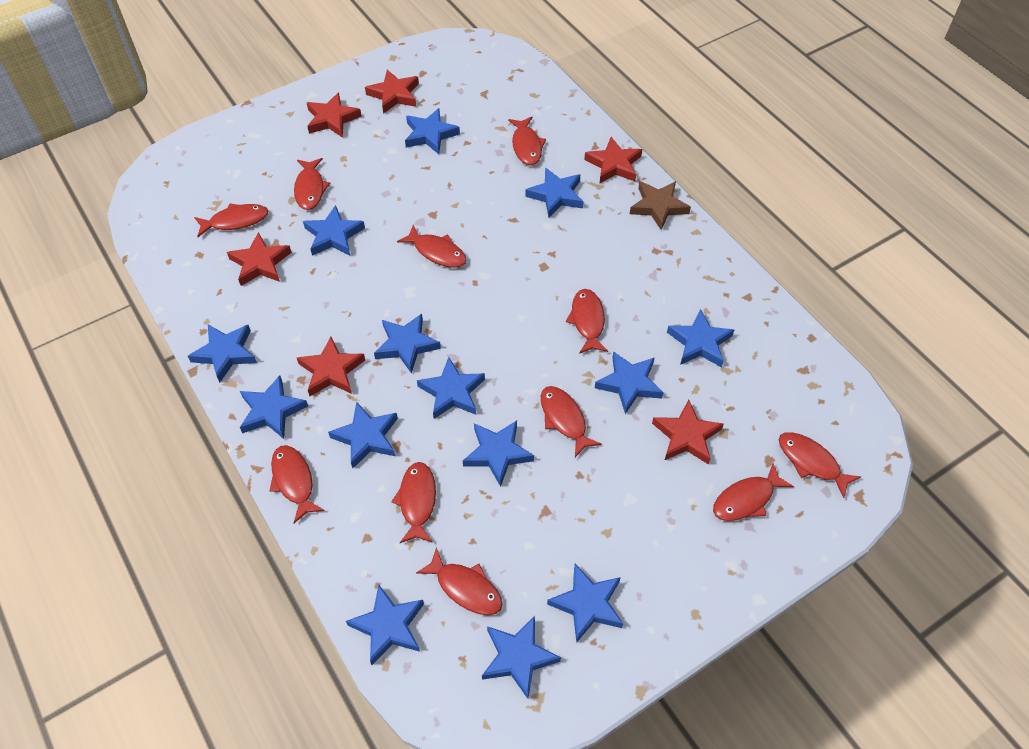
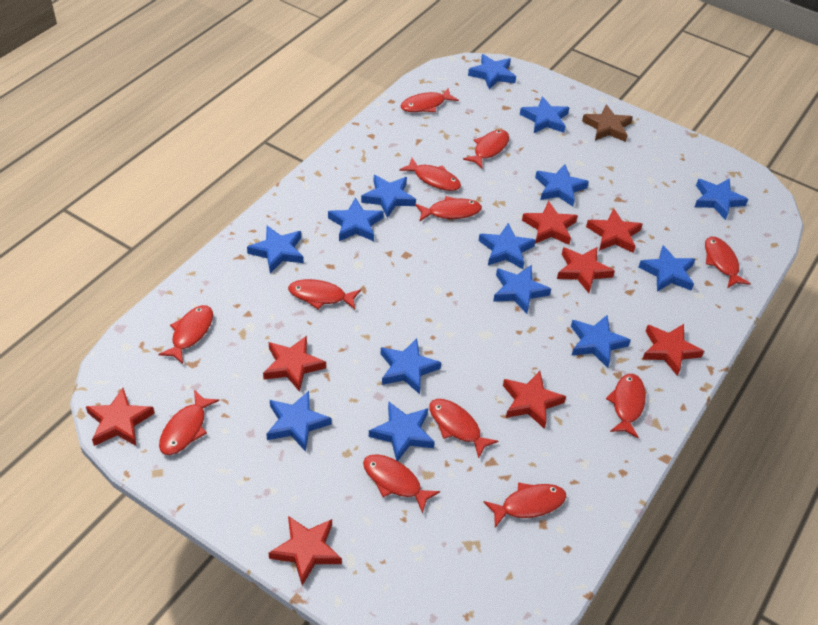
red fish: 11 -> 12
red star: 6 -> 8

